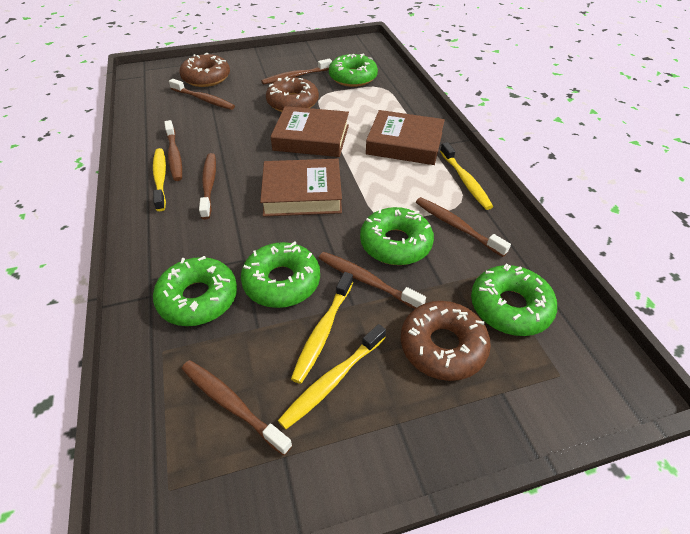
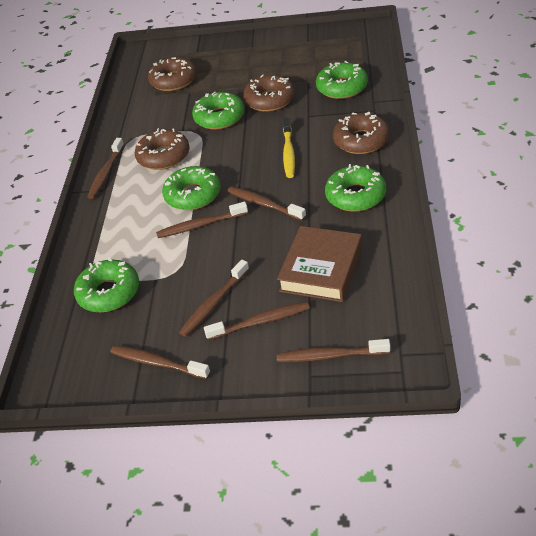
brown book: 3 -> 1
brown donut: 3 -> 4
yellow toothbrush: 4 -> 1

